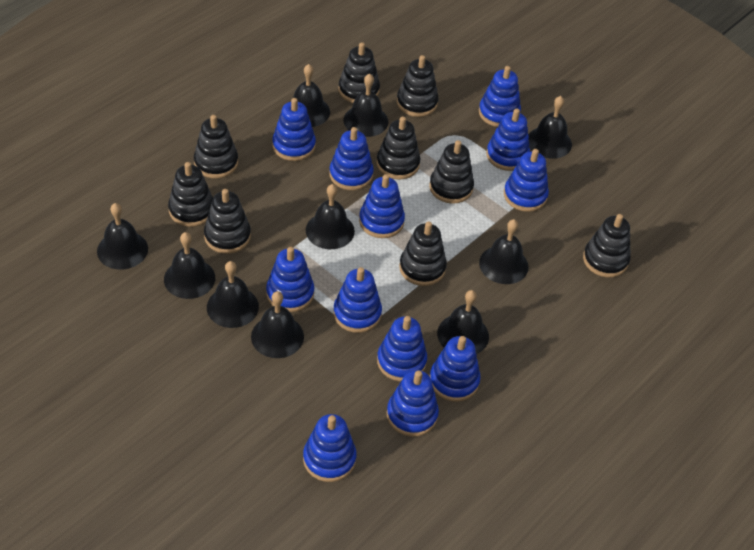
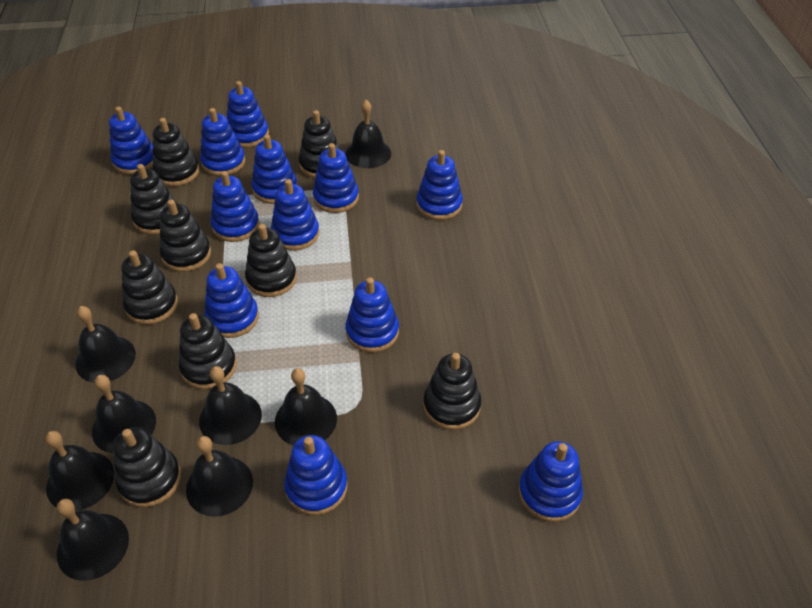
black bell: 10 -> 8

